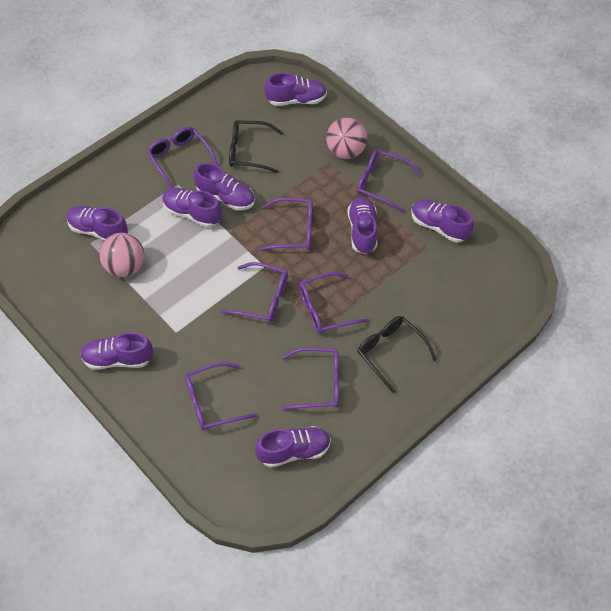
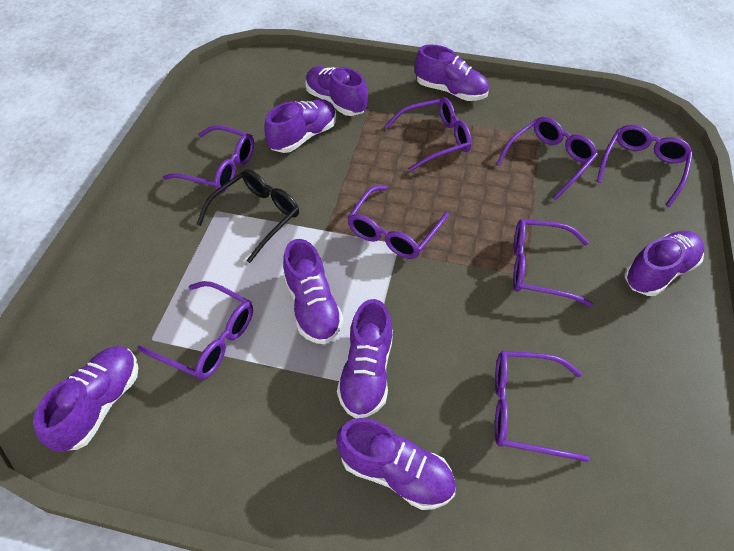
black glasses: 2 -> 1
pink ball: 2 -> 0
purple glasses: 7 -> 8

